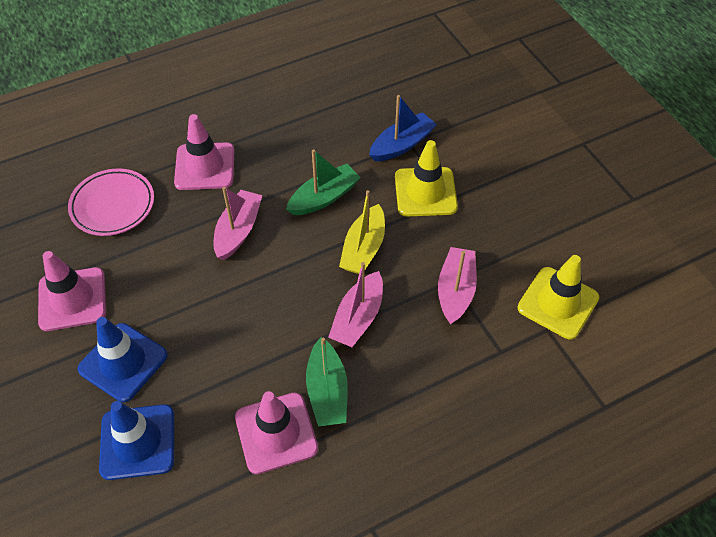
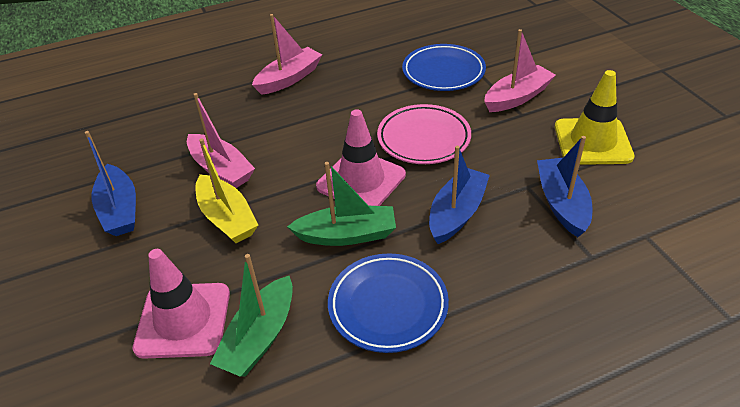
blue boat: 1 -> 3
blue plate: 0 -> 2
blue traffic cone: 2 -> 0
pink traffic cone: 3 -> 2
yellow traffic cone: 2 -> 1

